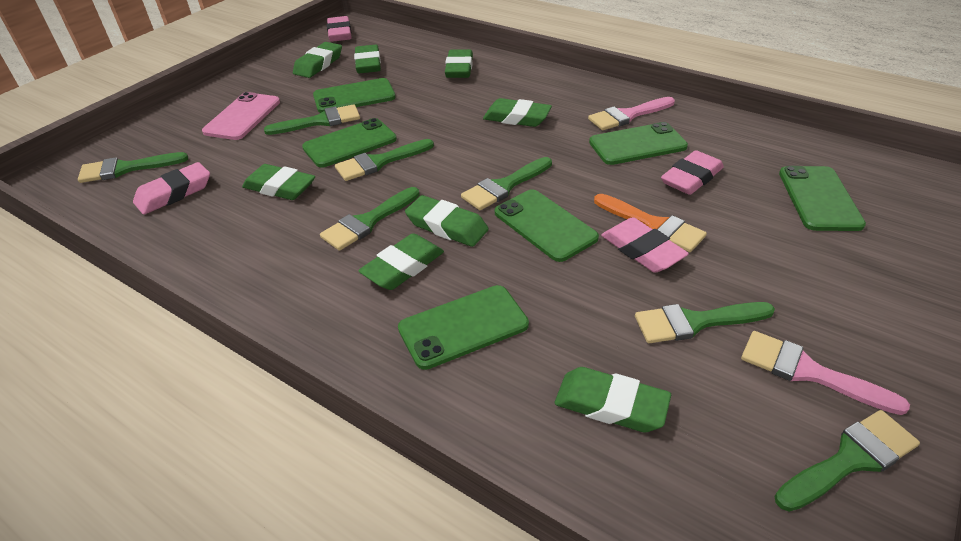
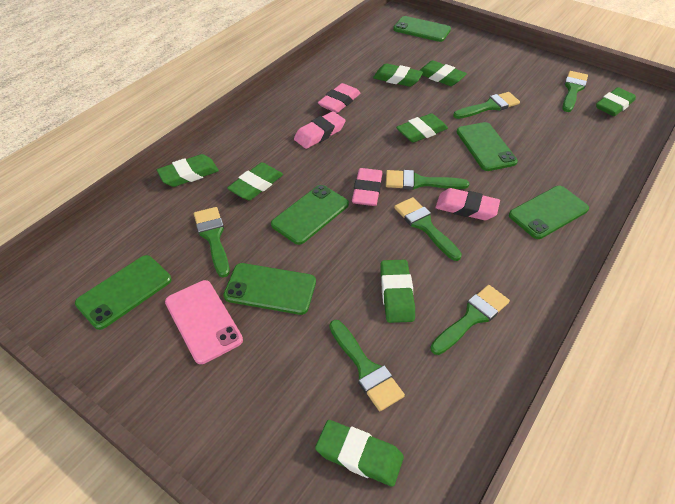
orange brush: 1 -> 0
pink brush: 2 -> 0

